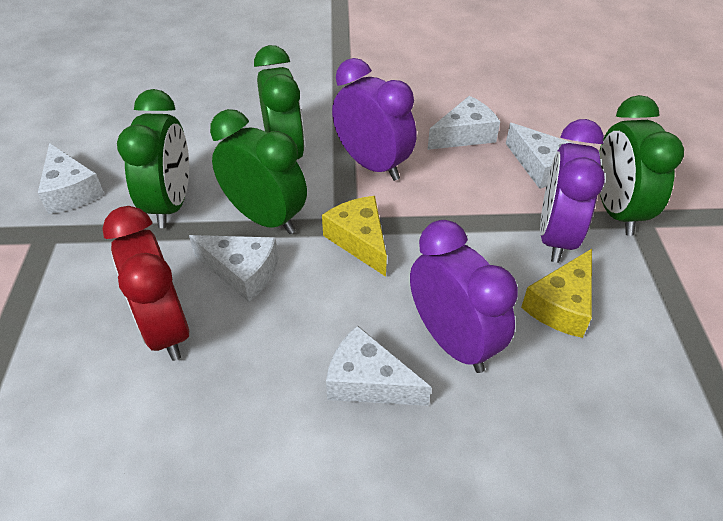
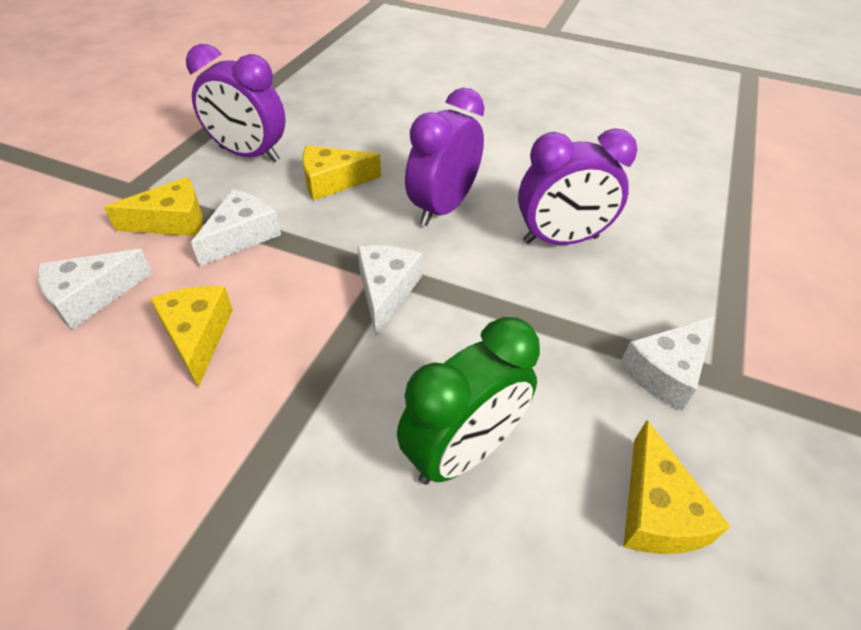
green clock: 4 -> 1
red clock: 1 -> 0
white cheese: 5 -> 4
yellow cheese: 2 -> 4

